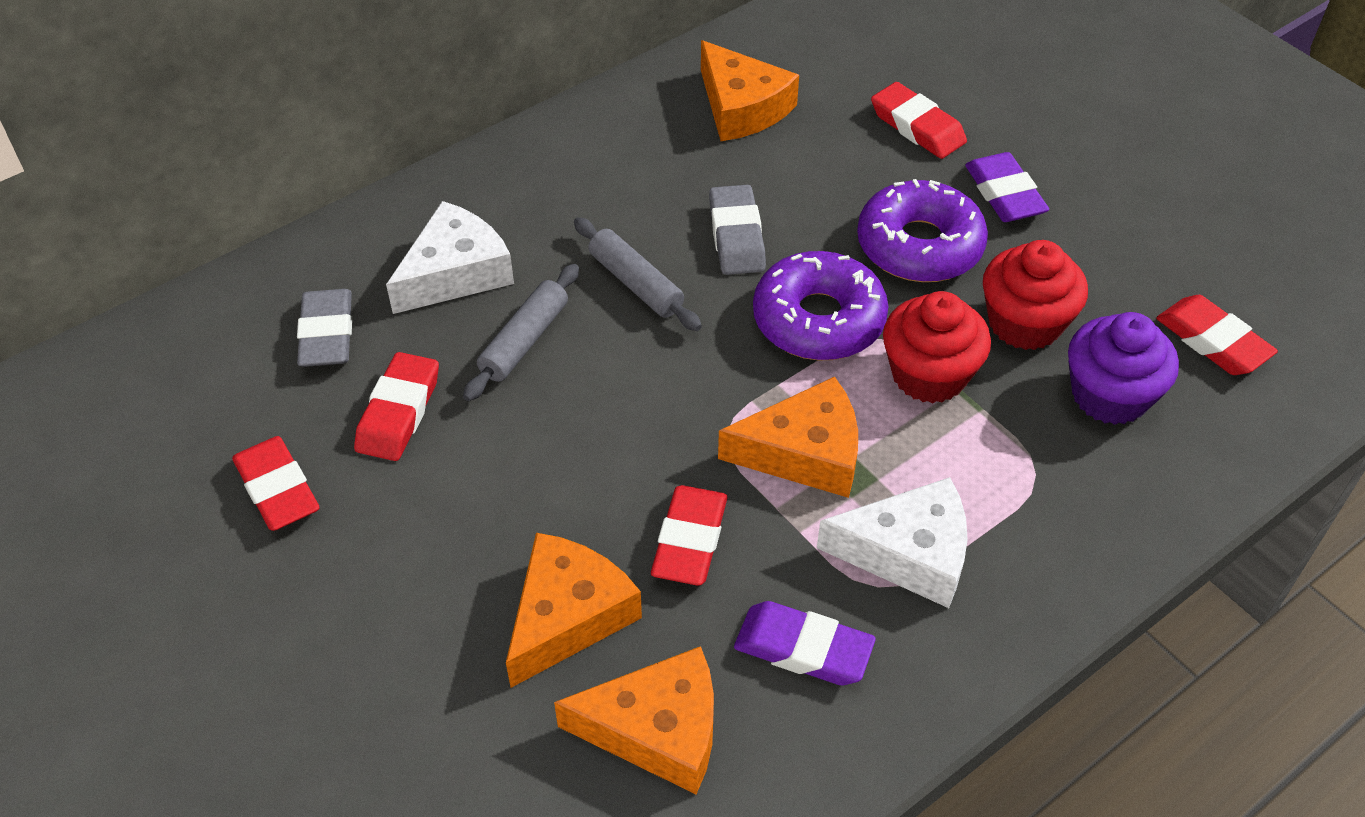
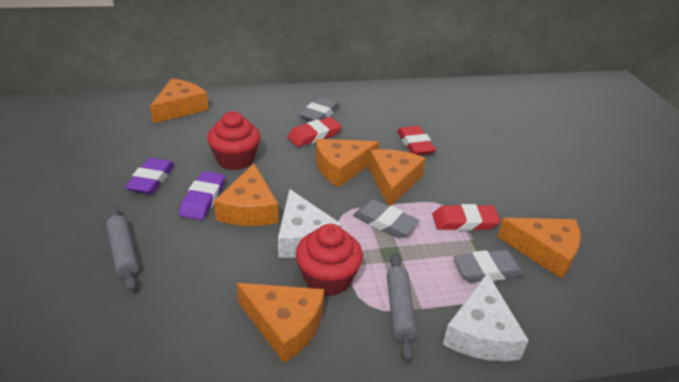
grey eraser: 2 -> 3
orange cheese: 4 -> 6
purple cupcake: 1 -> 0
purple donut: 2 -> 0
red eraser: 5 -> 3

